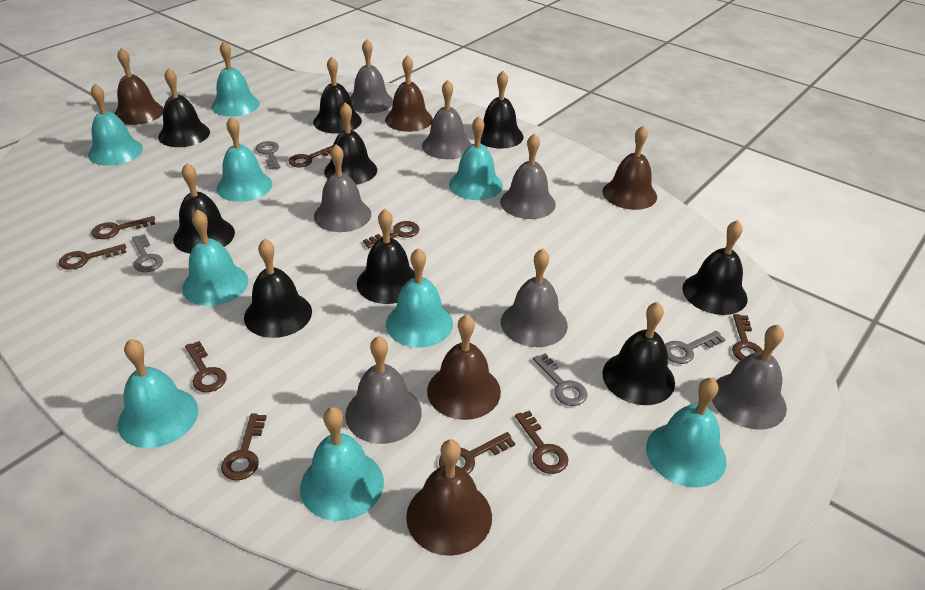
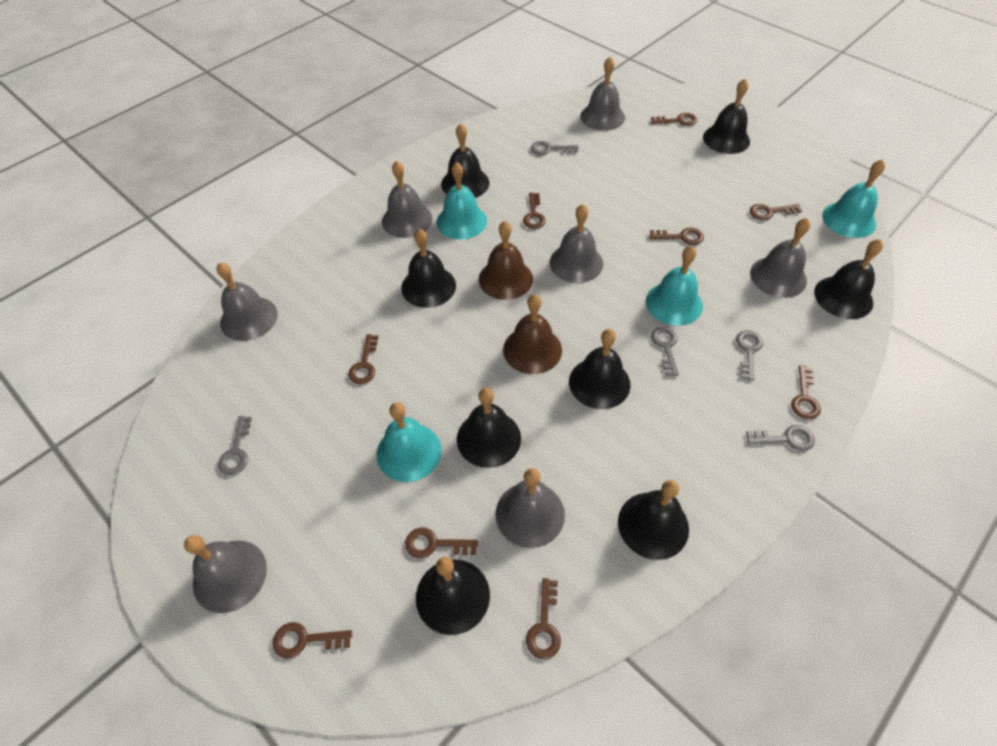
black bell: 9 -> 8
brown bell: 5 -> 2
grey key: 4 -> 5
turquoise bell: 9 -> 4

